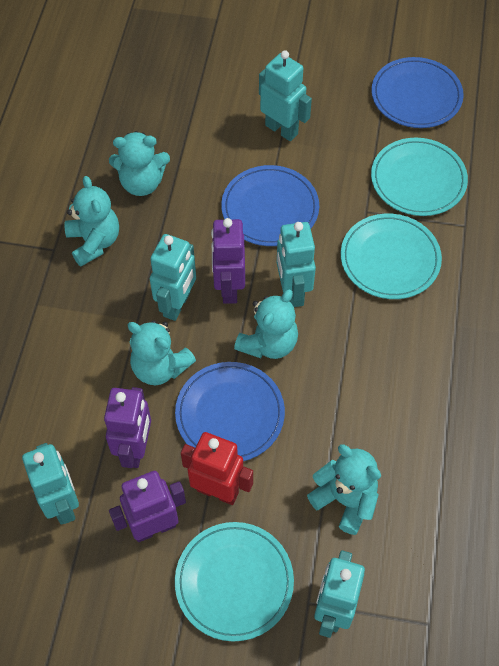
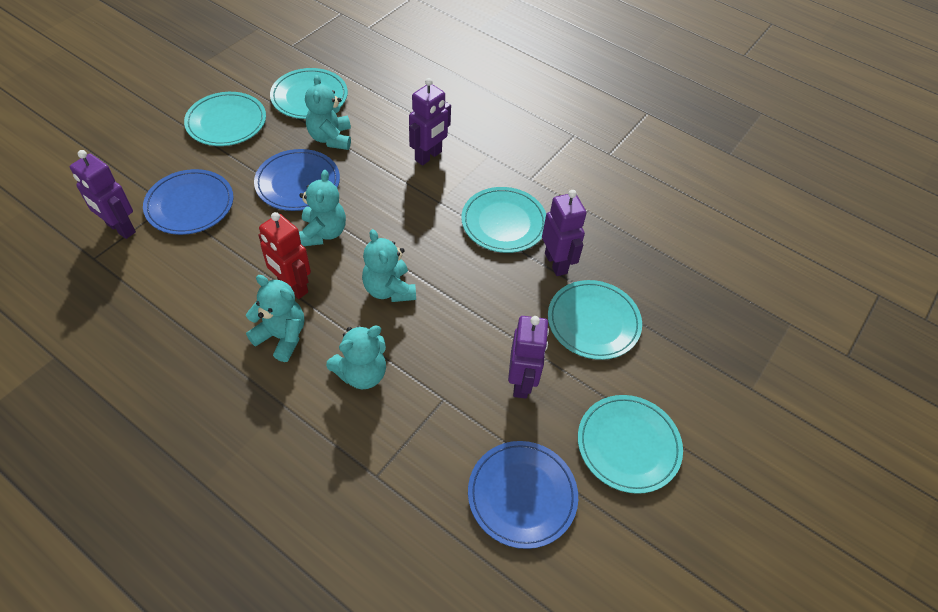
purple robot: 3 -> 4
turquoise plate: 3 -> 5
turquoise robot: 5 -> 0

